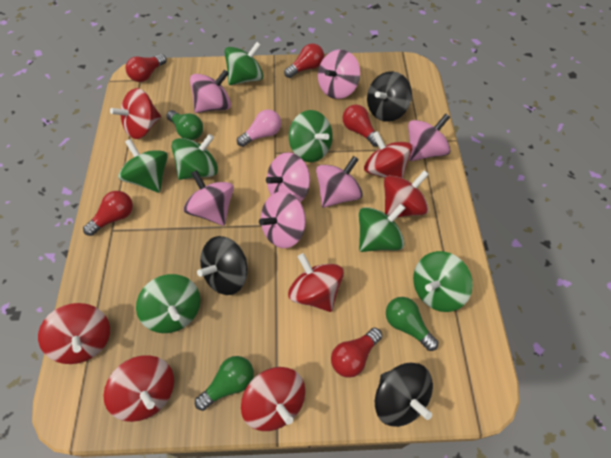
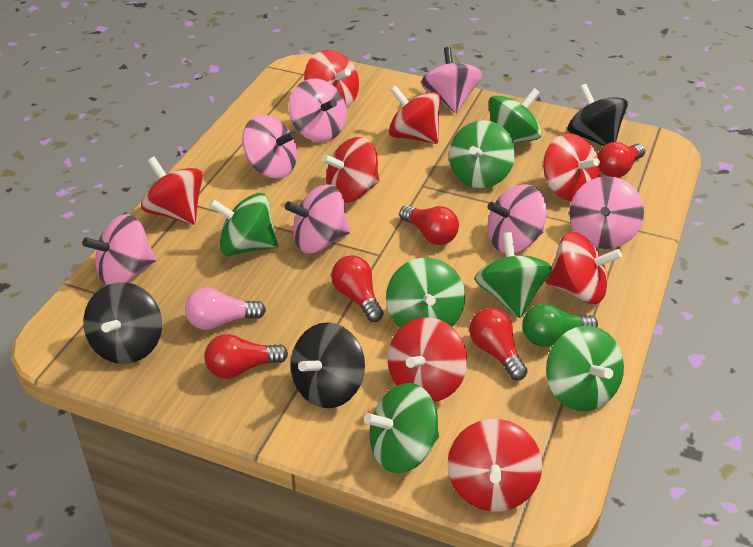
green light bulb: 3 -> 1
red spinning top: 7 -> 8

